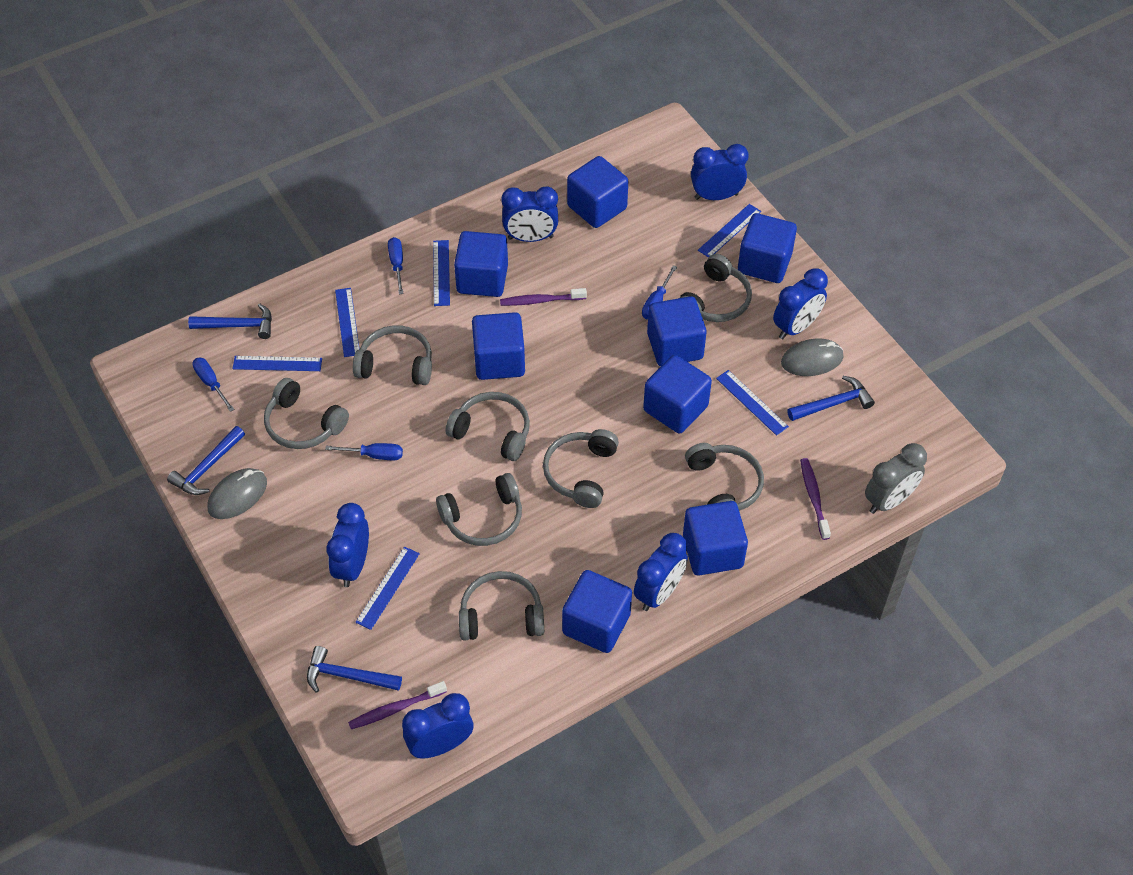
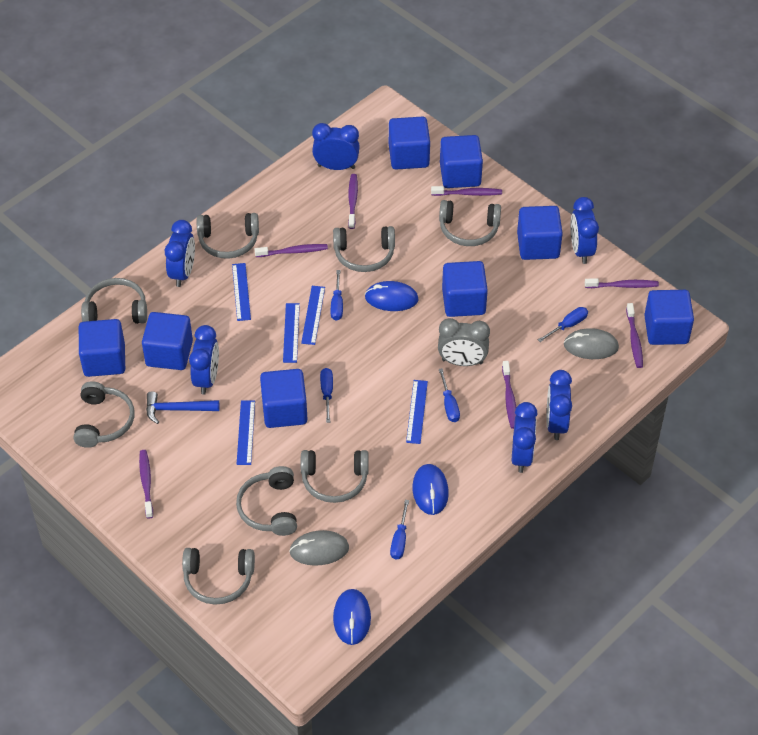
blue hammer: 4 -> 1
blue mouse: 0 -> 3
blue ruler: 6 -> 5
blue screwdriver: 4 -> 5
purple toothbrush: 3 -> 7

